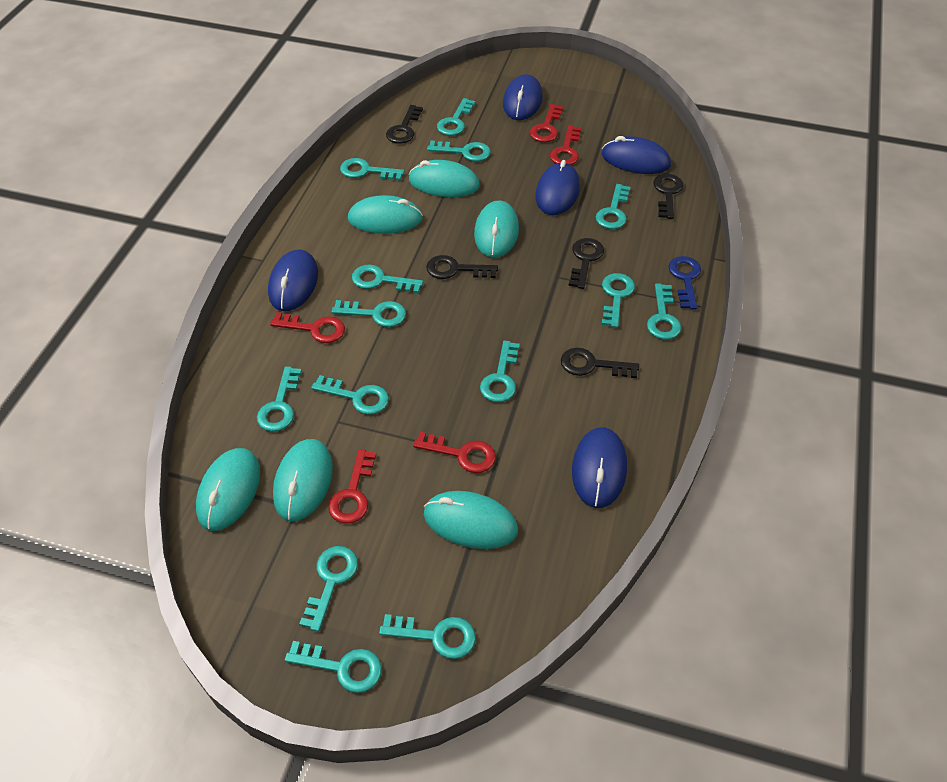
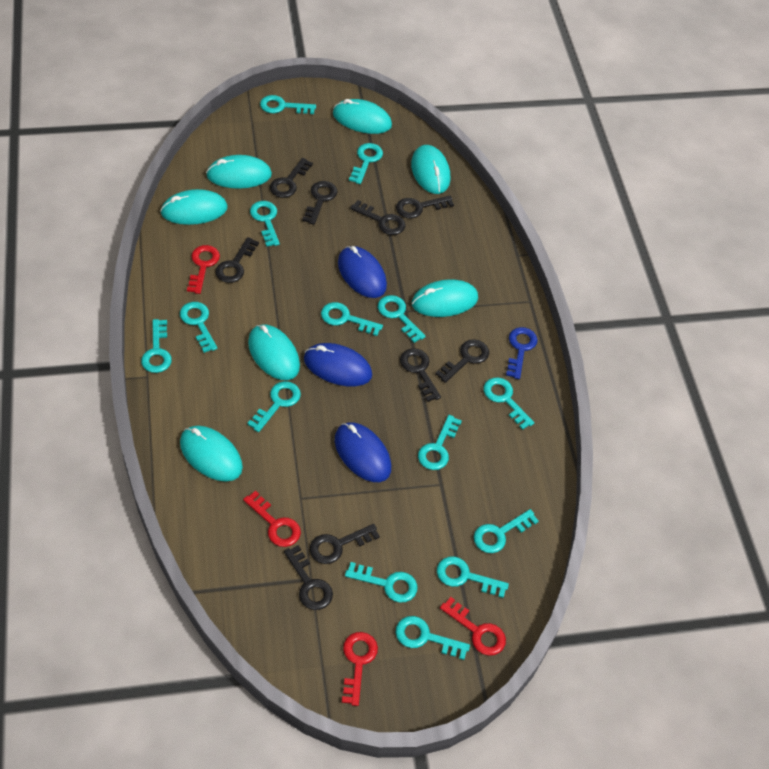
black key: 5 -> 9
blue mouse: 5 -> 3
red key: 5 -> 4
turquoise mouse: 6 -> 7

